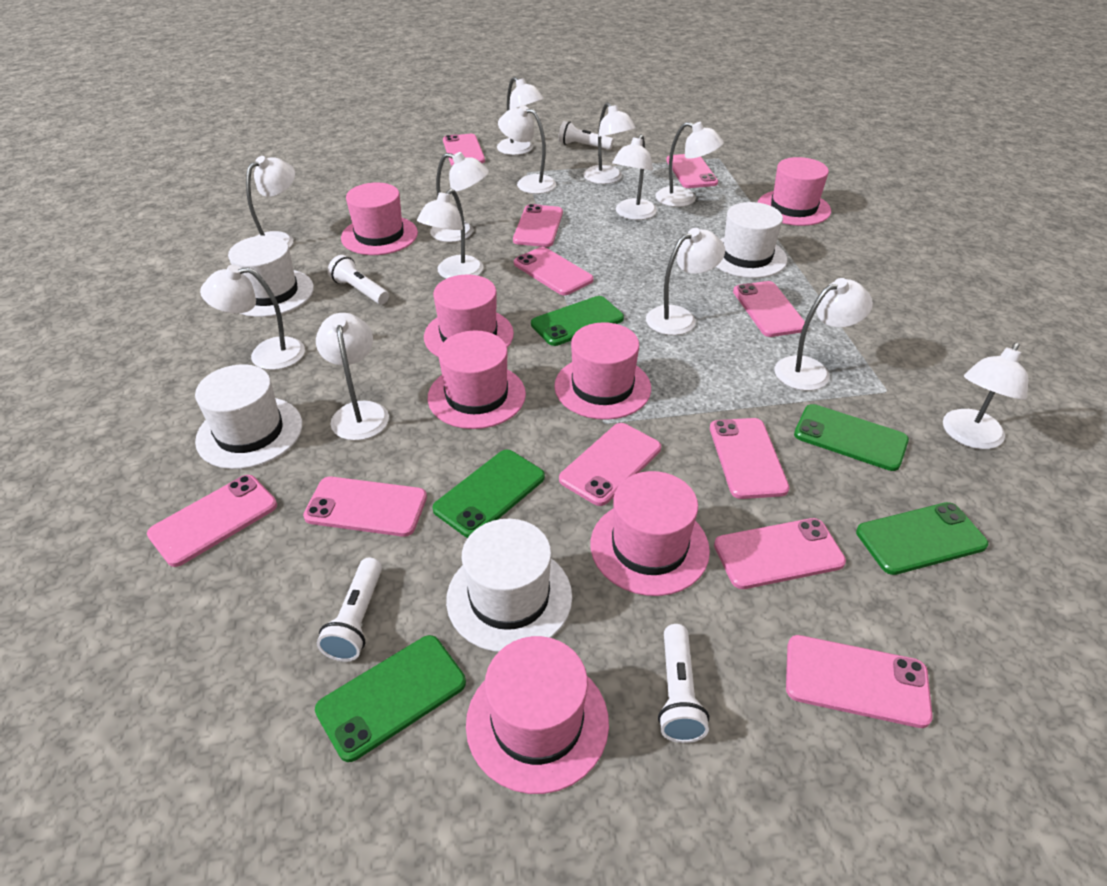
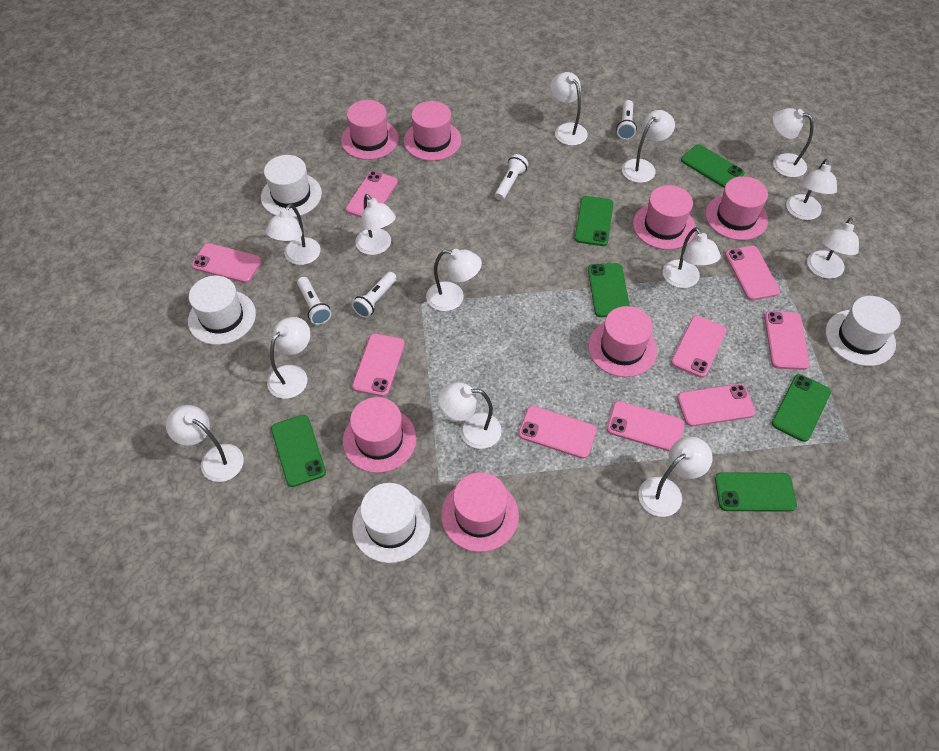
green phone: 5 -> 6
pink phone: 11 -> 9

